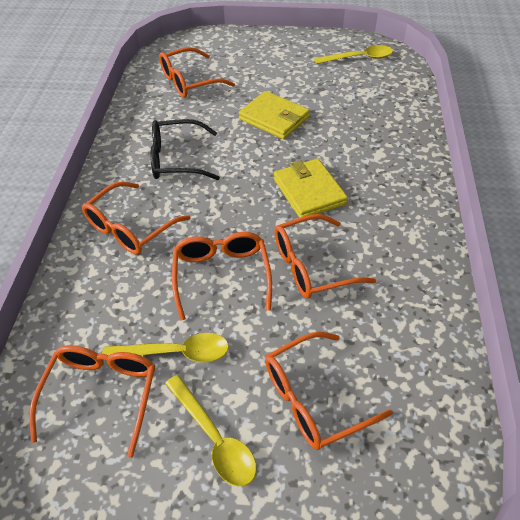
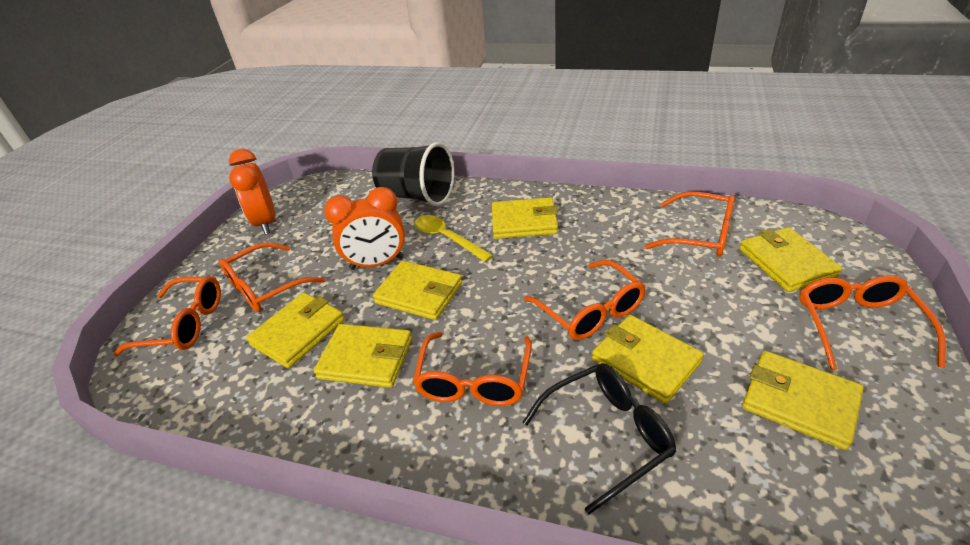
black cup: 0 -> 1
orange clock: 0 -> 2
yellow spoon: 3 -> 1
yellow wallet: 2 -> 7

